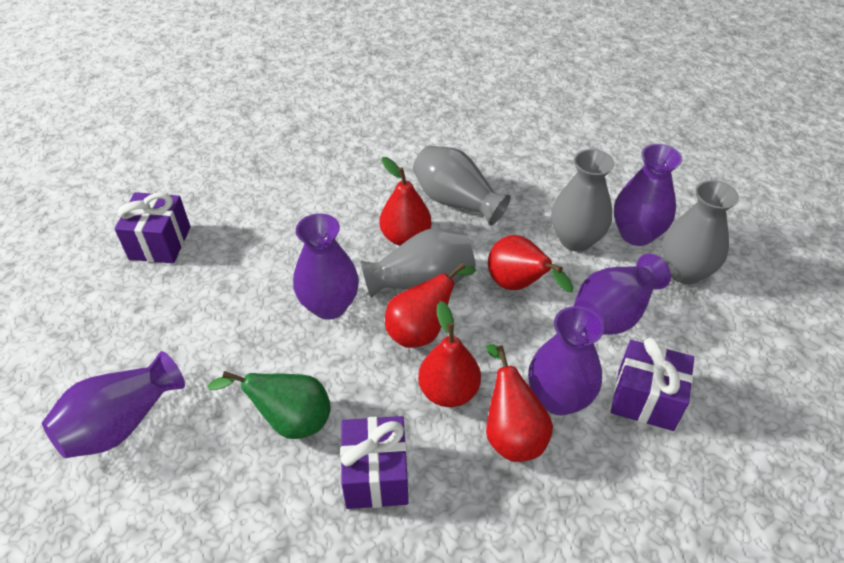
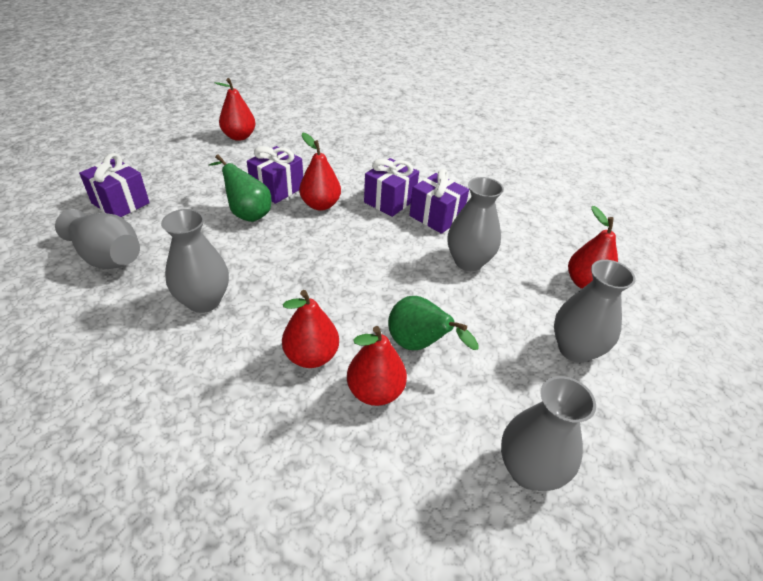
green pear: 1 -> 2
grey vase: 4 -> 5
purple gift: 3 -> 4
purple vase: 5 -> 0

